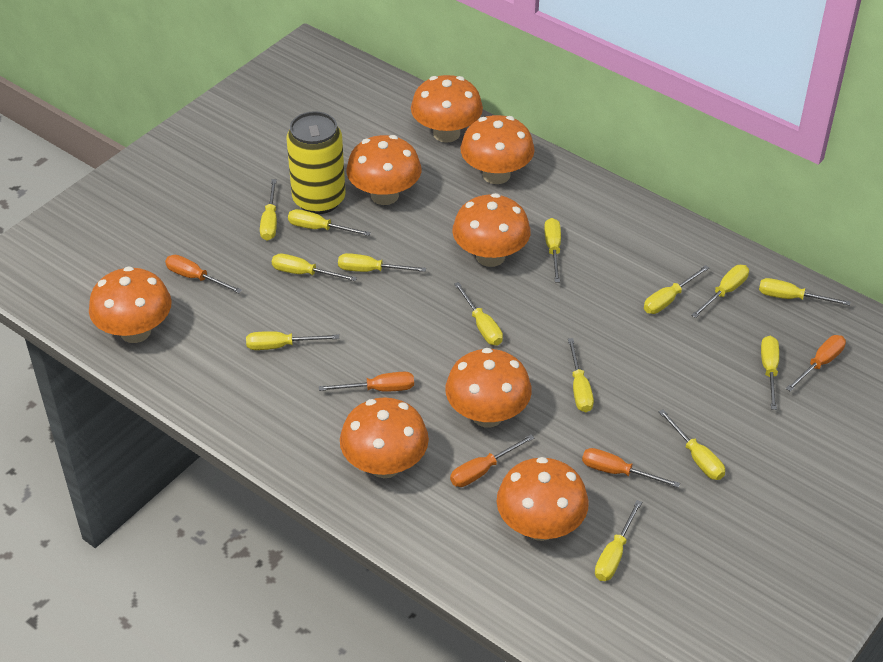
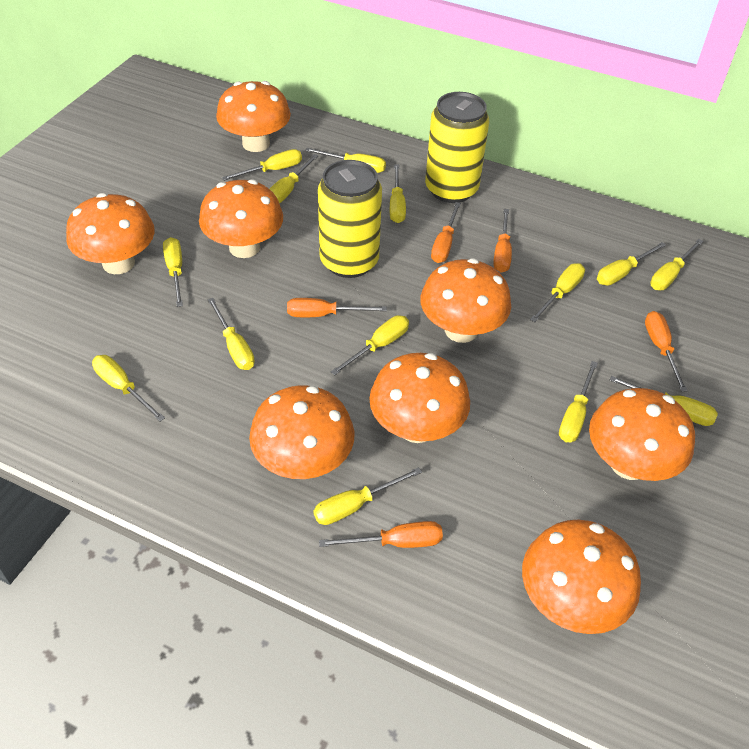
yellow can: 1 -> 2

